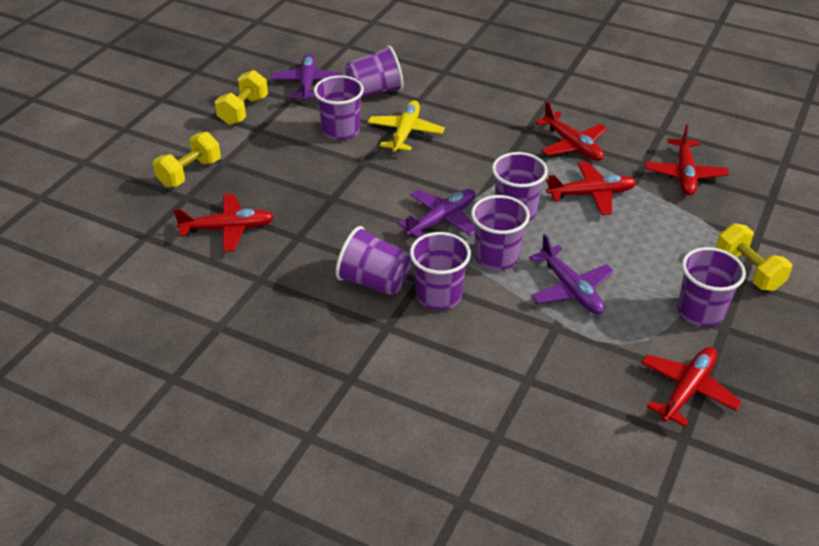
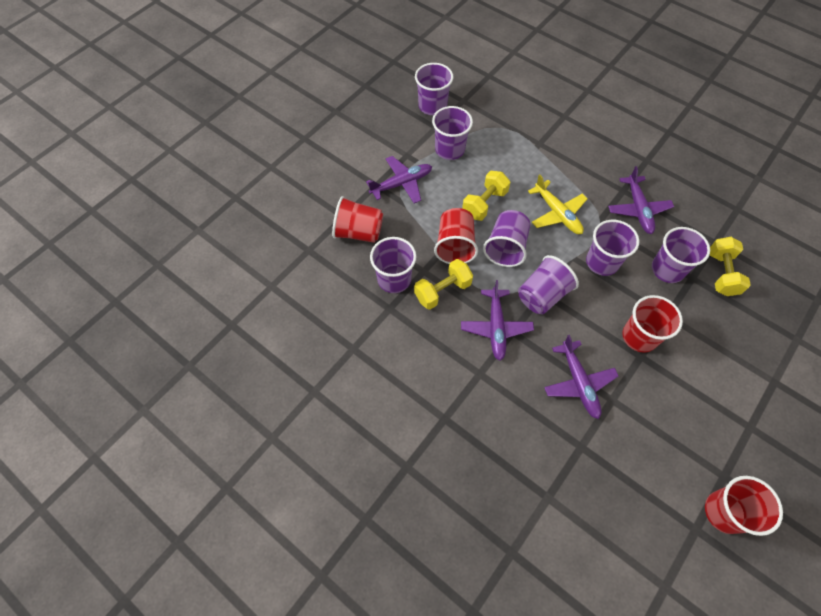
purple plane: 3 -> 4
red cup: 0 -> 4
red plane: 5 -> 0

